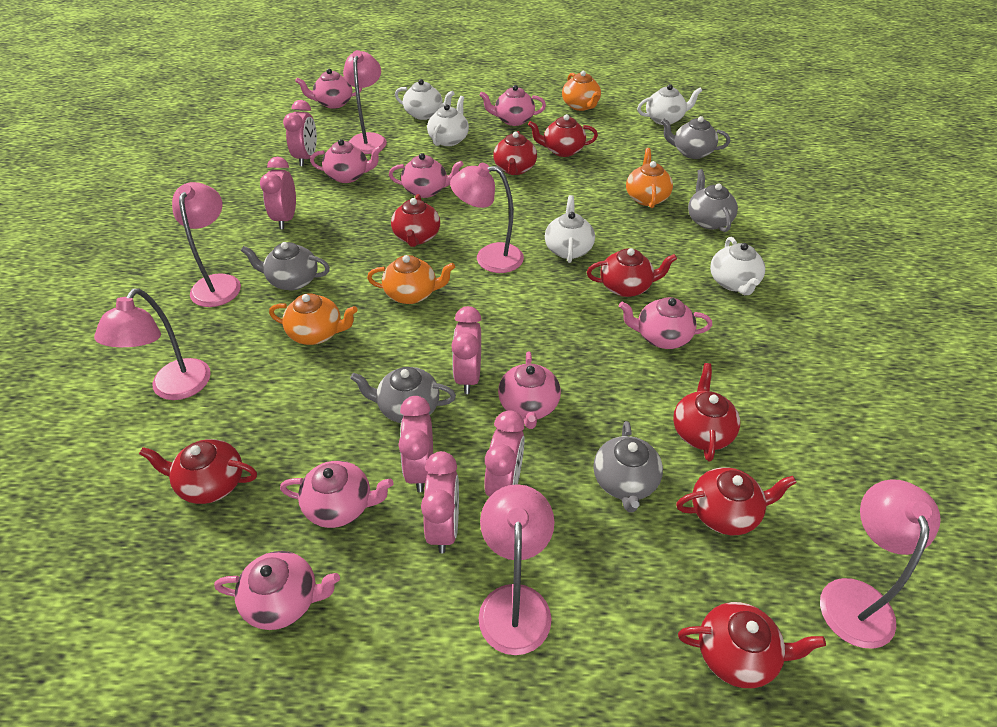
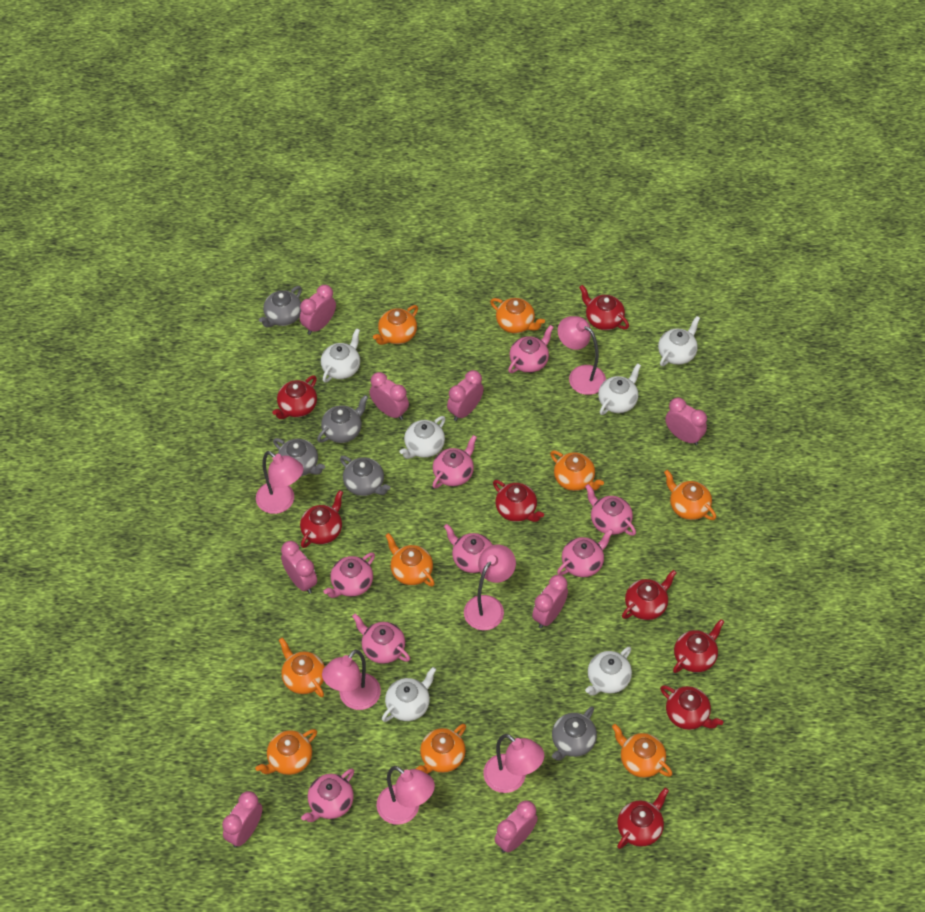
orange teapot: 4 -> 9
pink clock: 6 -> 8
white teapot: 5 -> 6

